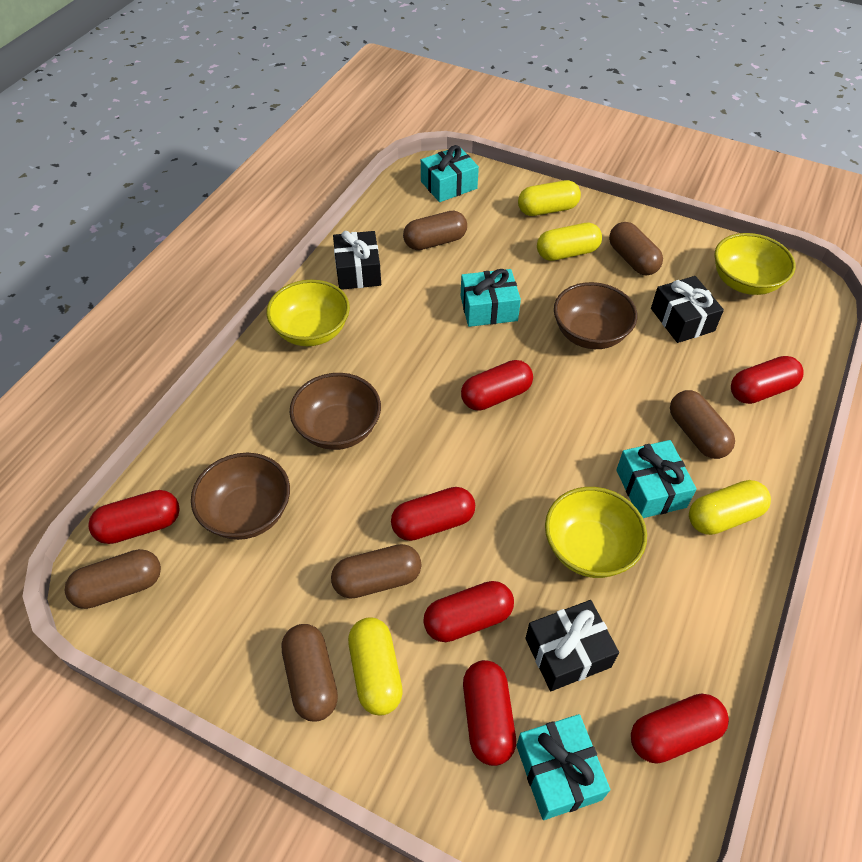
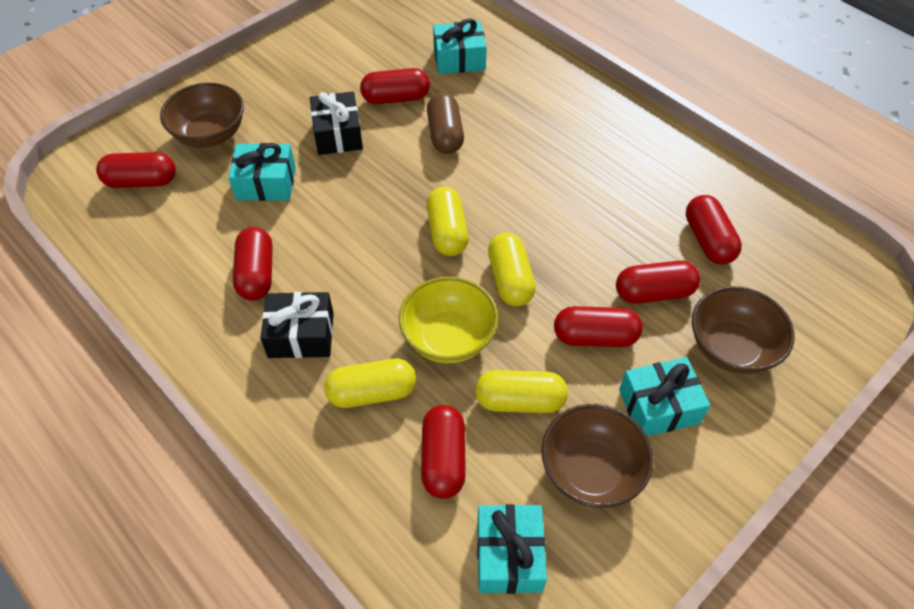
black gift: 3 -> 2
brown capsule: 6 -> 1
yellow bowl: 3 -> 1

